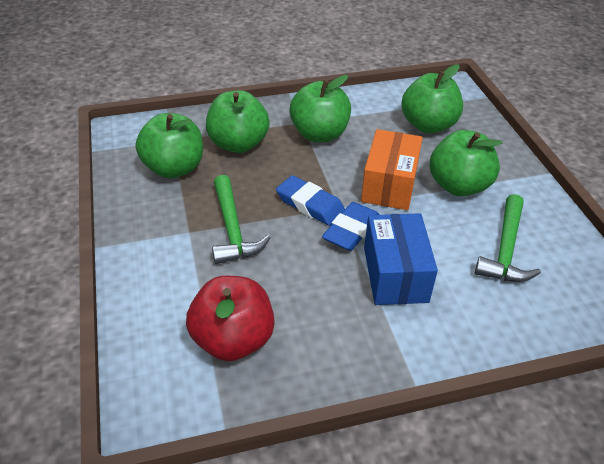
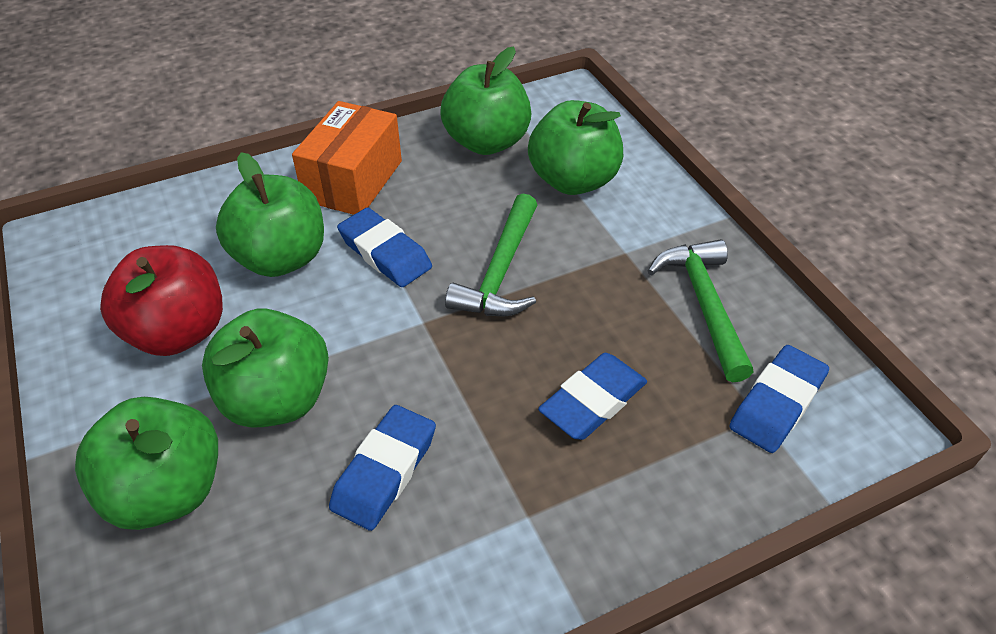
blue box: 1 -> 0
blue eraser: 2 -> 4

